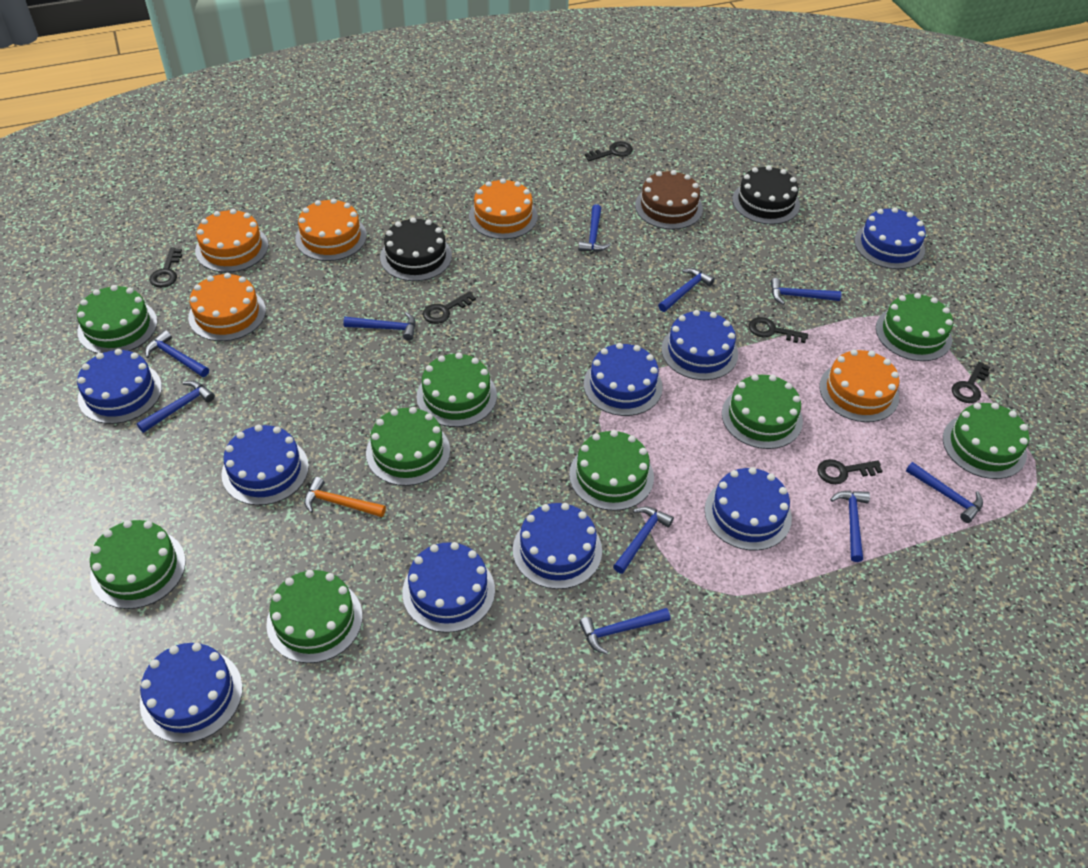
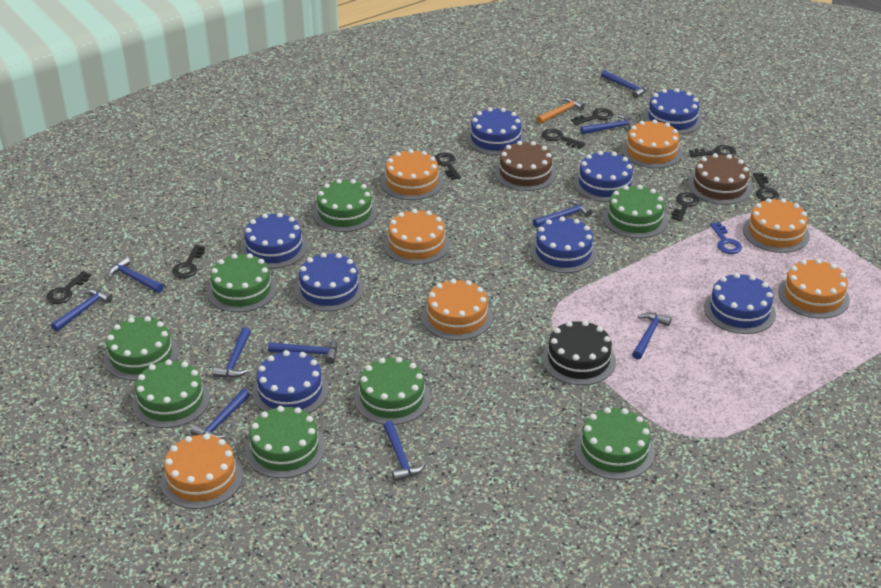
black cake: 2 -> 1
black key: 6 -> 8
blue cake: 9 -> 8
blue key: 0 -> 1
brown cake: 1 -> 2
green cake: 9 -> 8
orange cake: 5 -> 7

